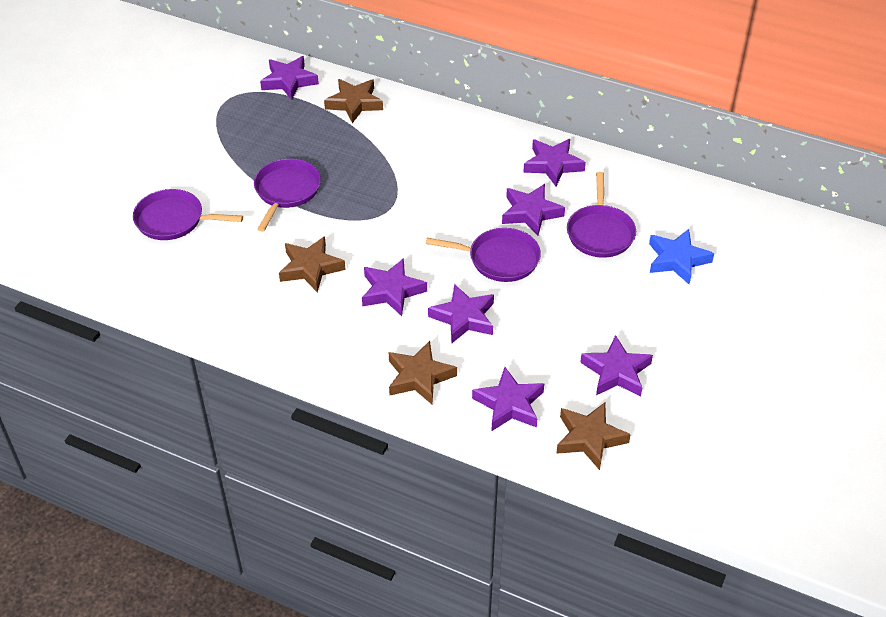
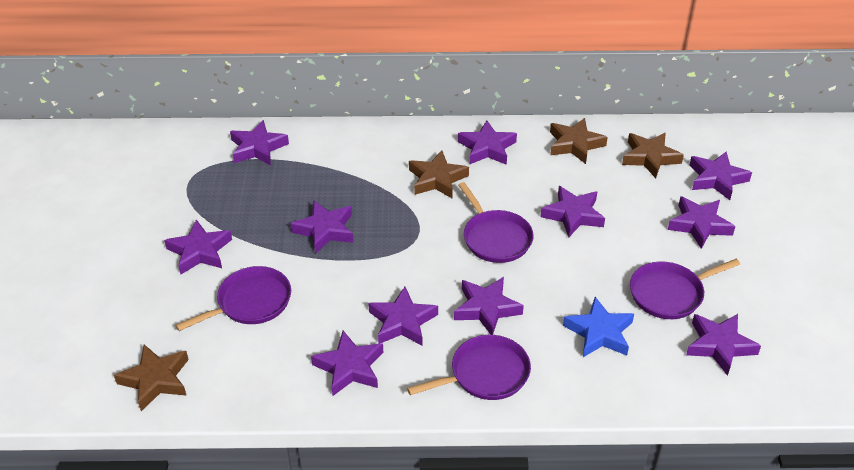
purple star: 7 -> 11

